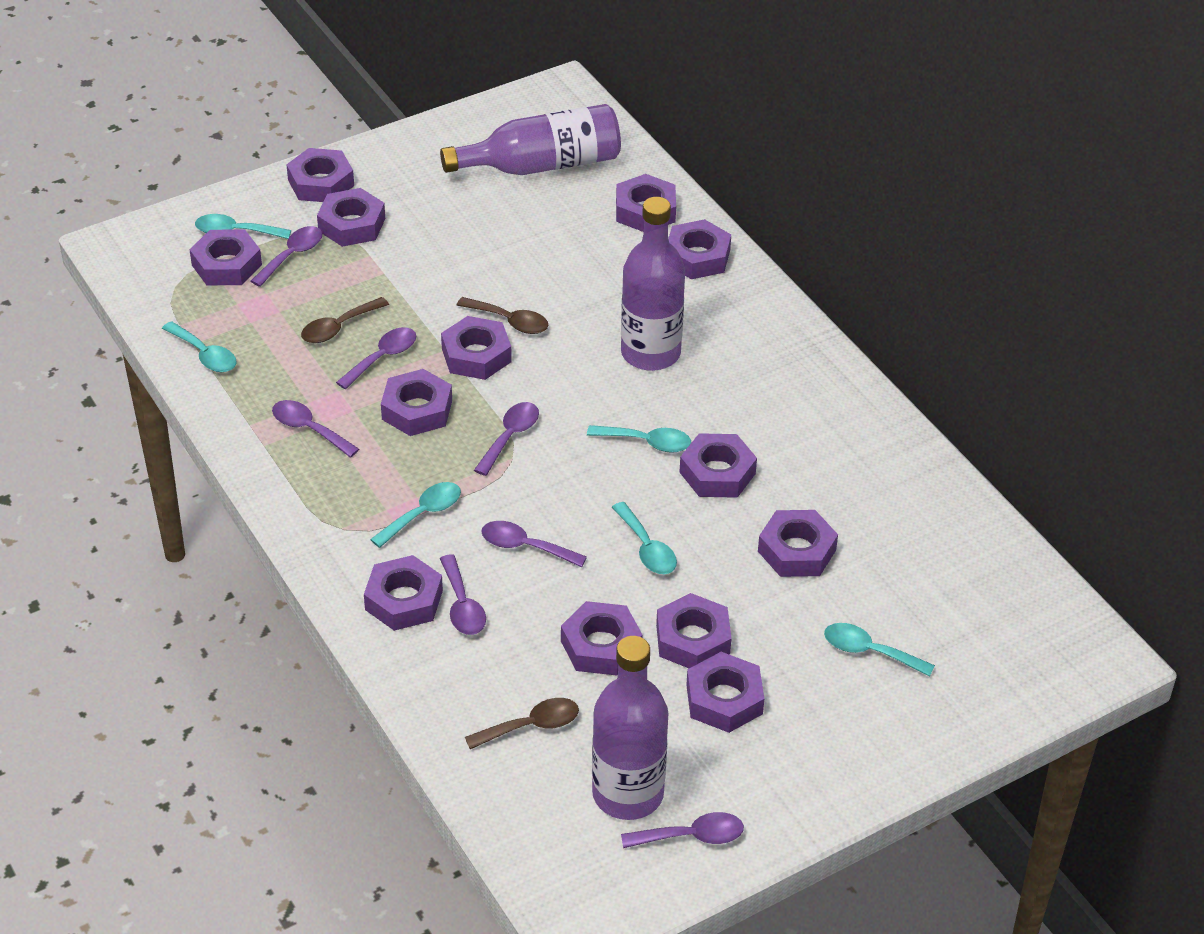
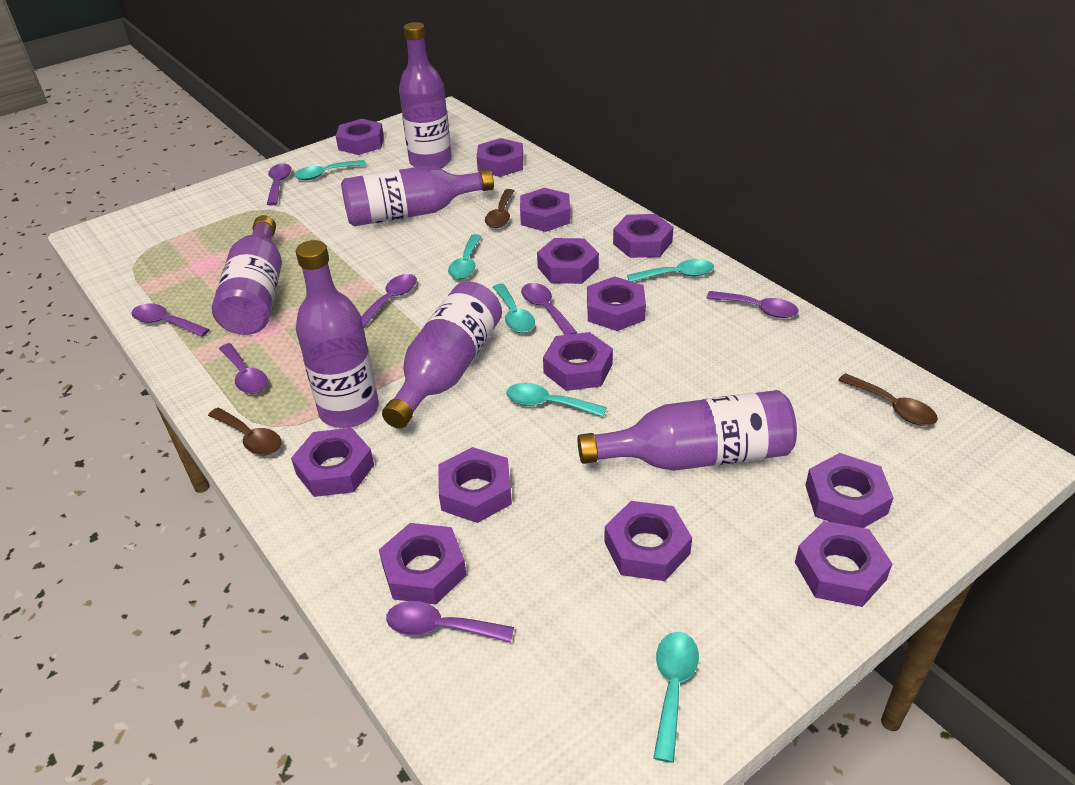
purple bottle: 3 -> 6

